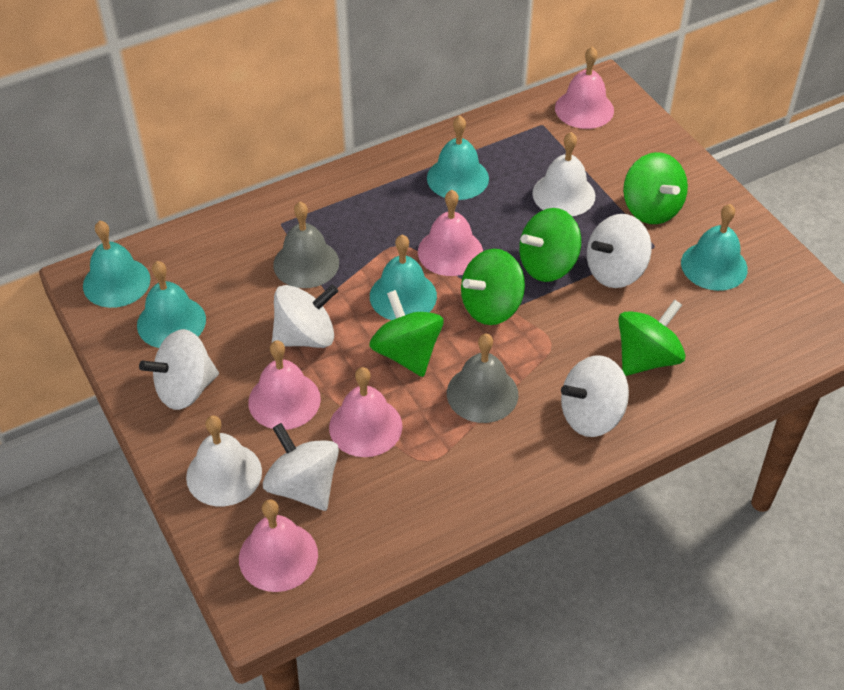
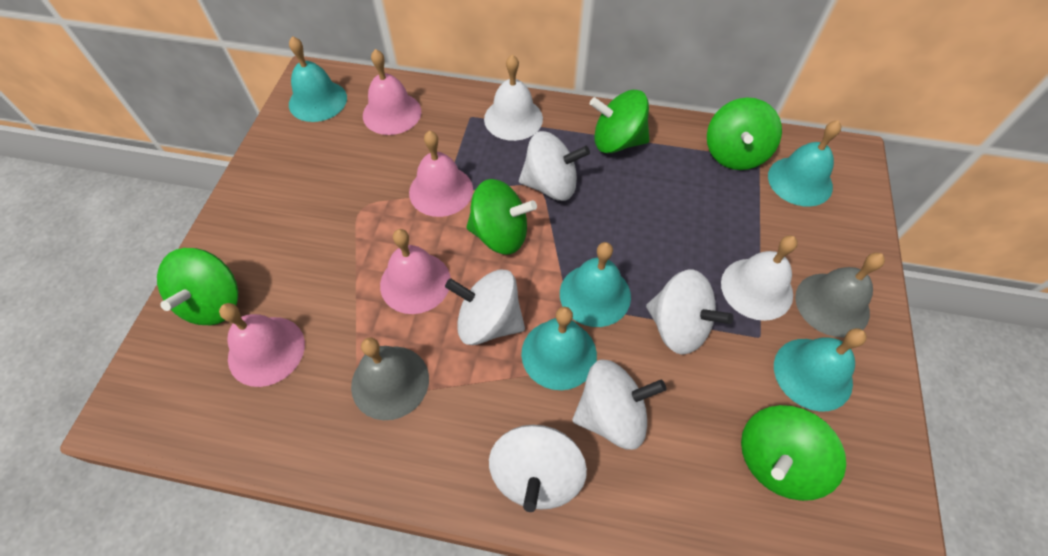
pink bell: 5 -> 4

